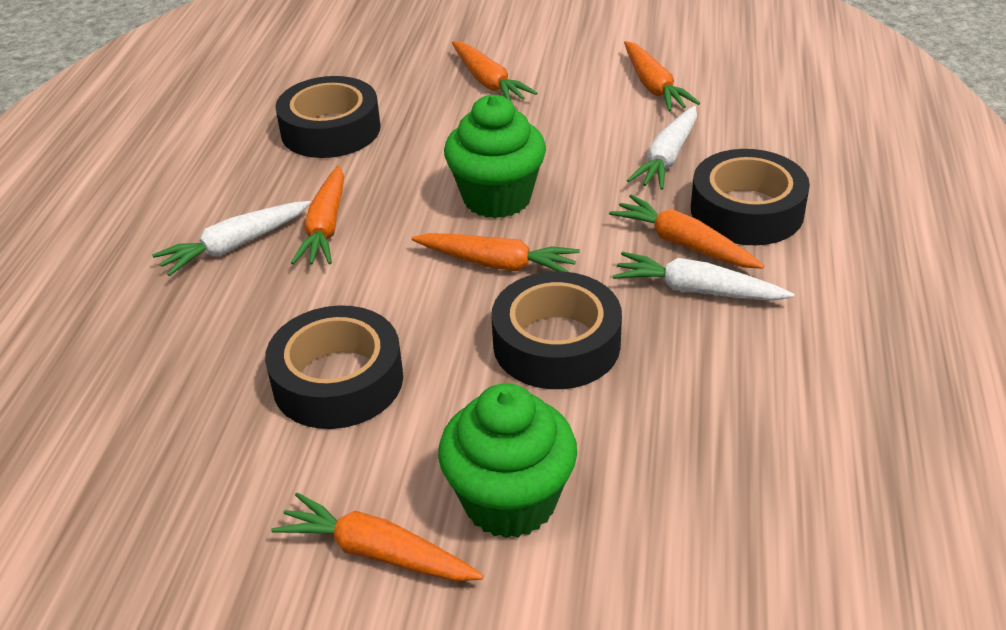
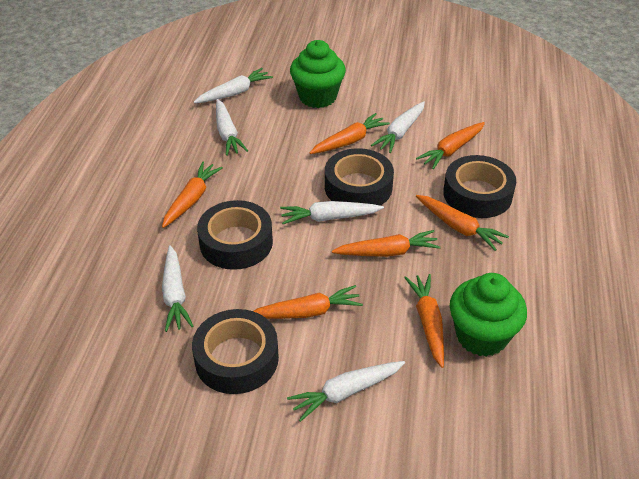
orange carrot: 6 -> 7
white carrot: 3 -> 6

